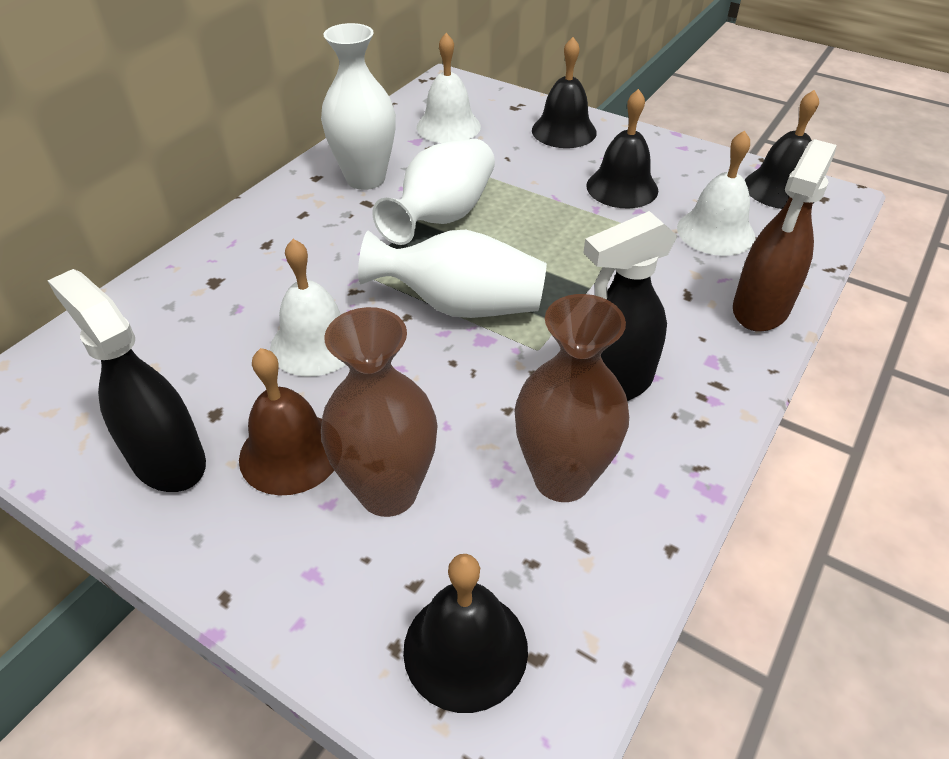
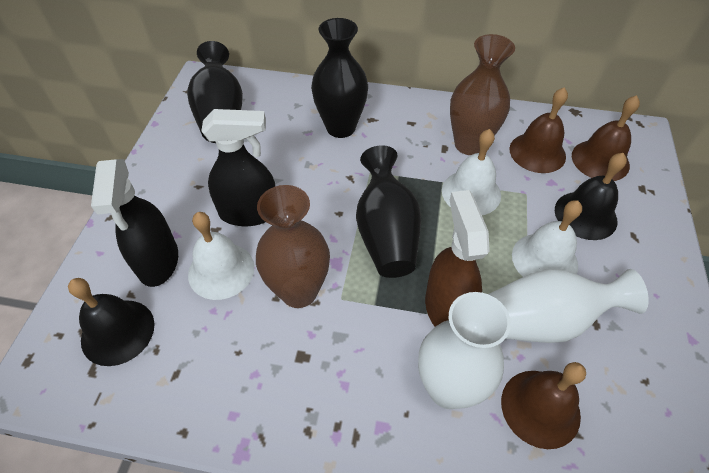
black bell: 4 -> 2
black vase: 0 -> 3
brown bell: 1 -> 3
white vase: 3 -> 2

